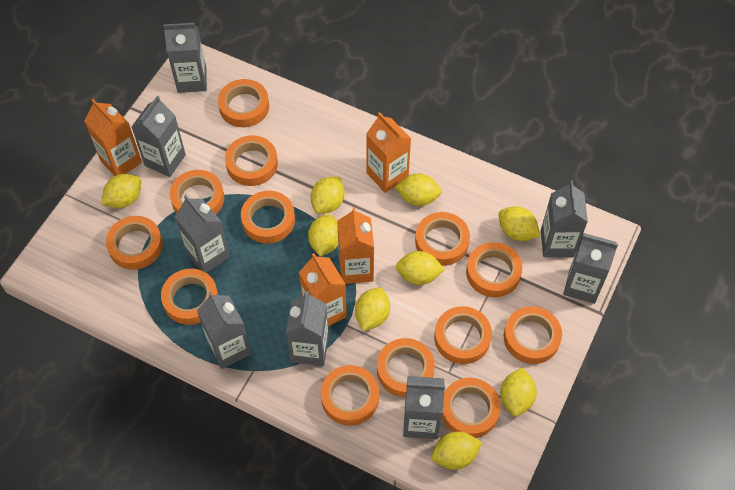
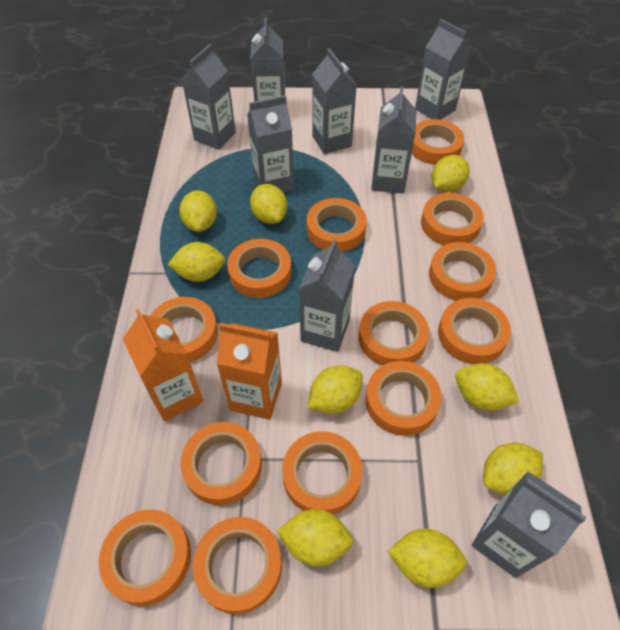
orange carton: 4 -> 2

